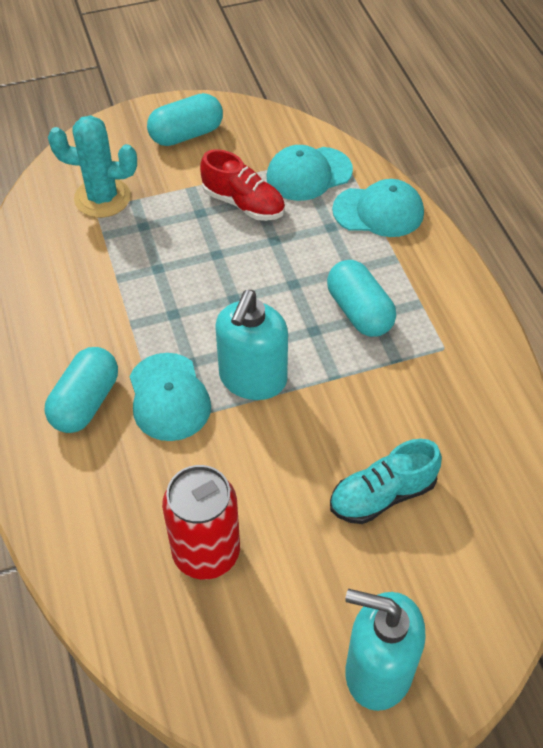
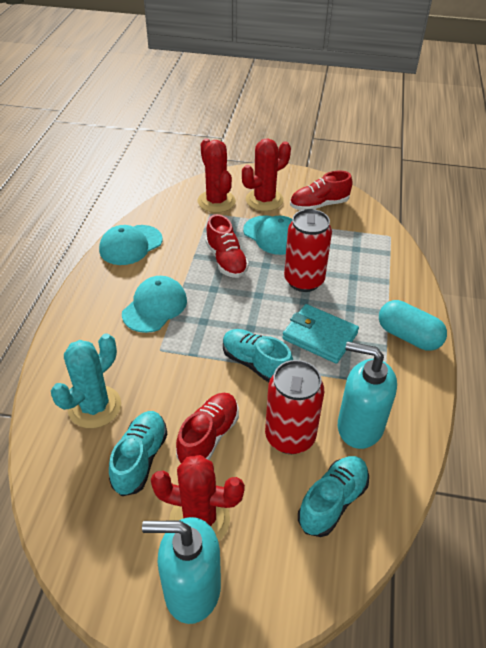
red cactus: 0 -> 3
red can: 1 -> 2
red shoe: 1 -> 3
turquoise capsule: 3 -> 1
turquoise shoe: 1 -> 3
turquoise wallet: 0 -> 1

